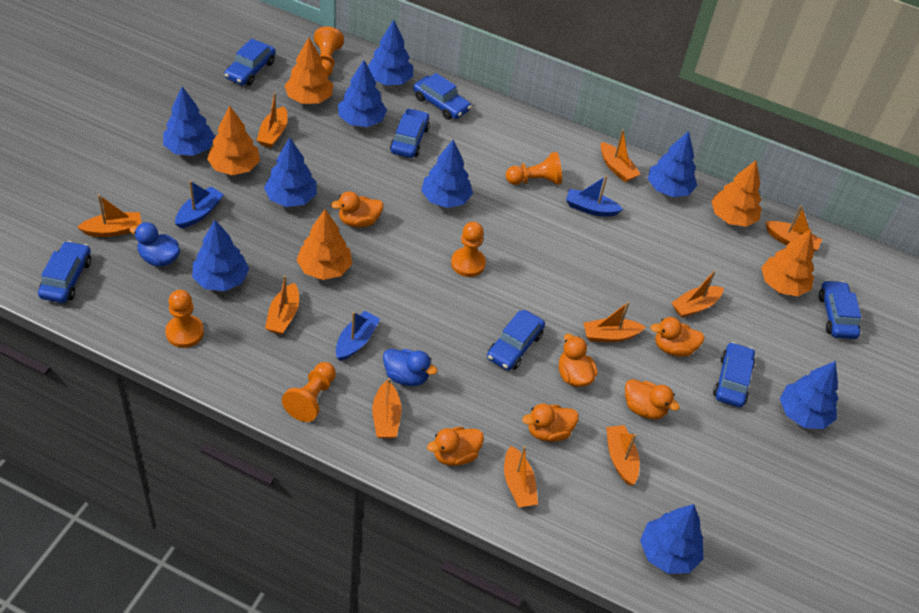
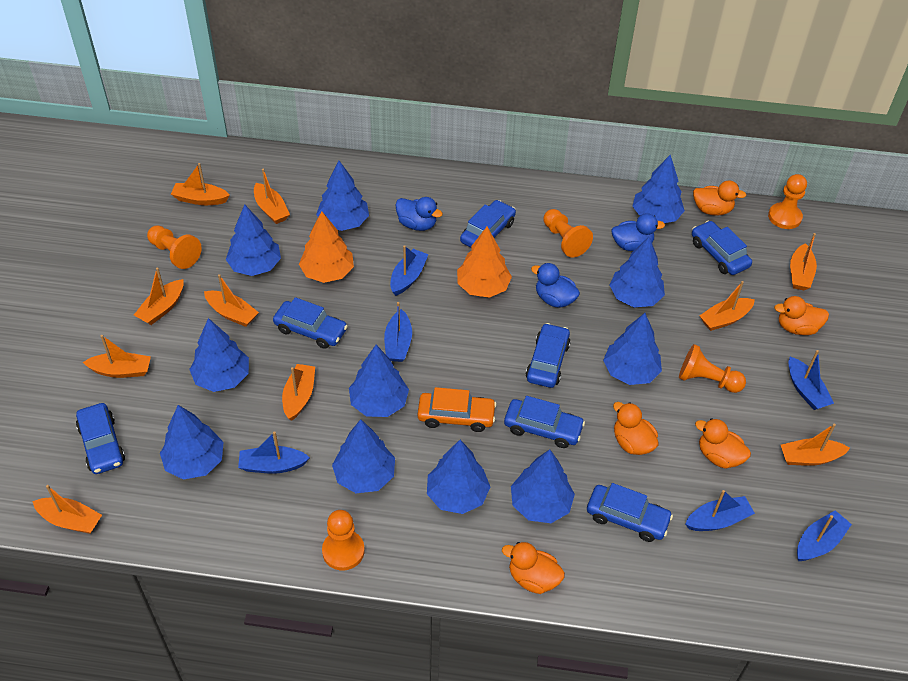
blue boat: 3 -> 6
blue duck: 2 -> 3
blue tree: 9 -> 11
orange car: 0 -> 1
orange duck: 6 -> 5
orange tree: 5 -> 2

